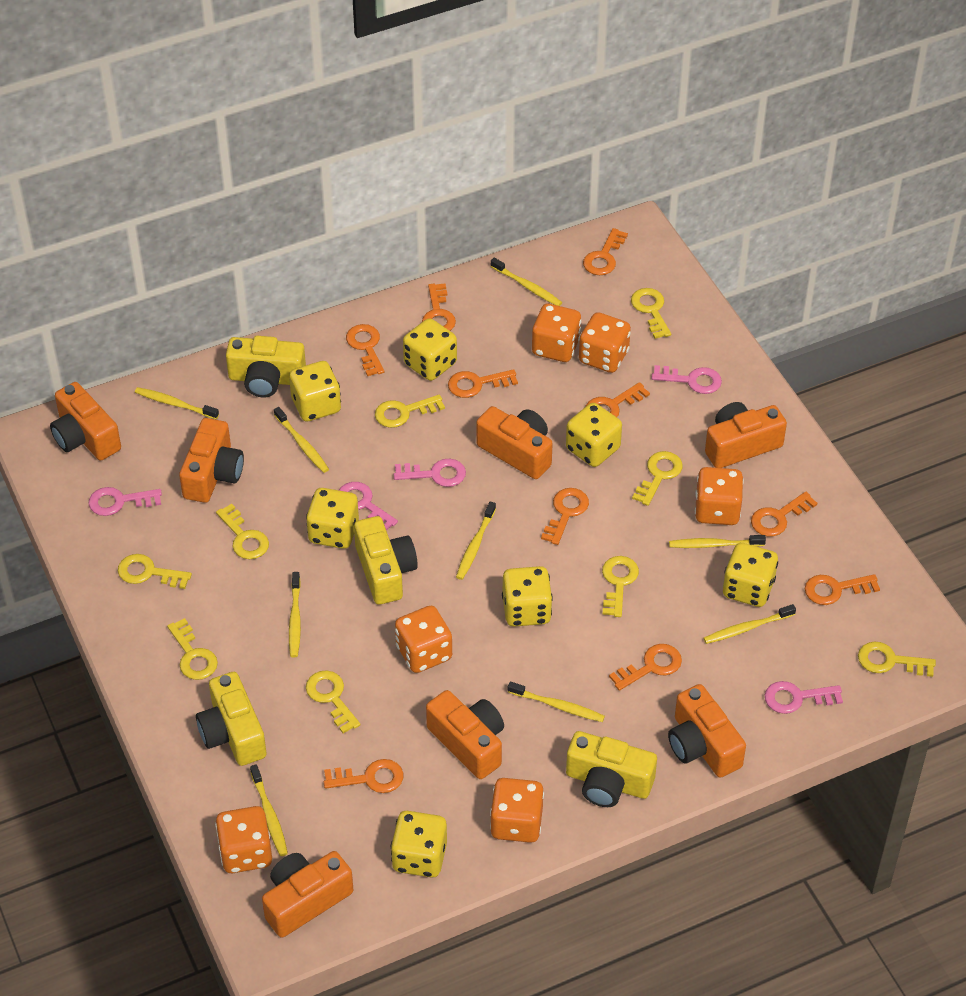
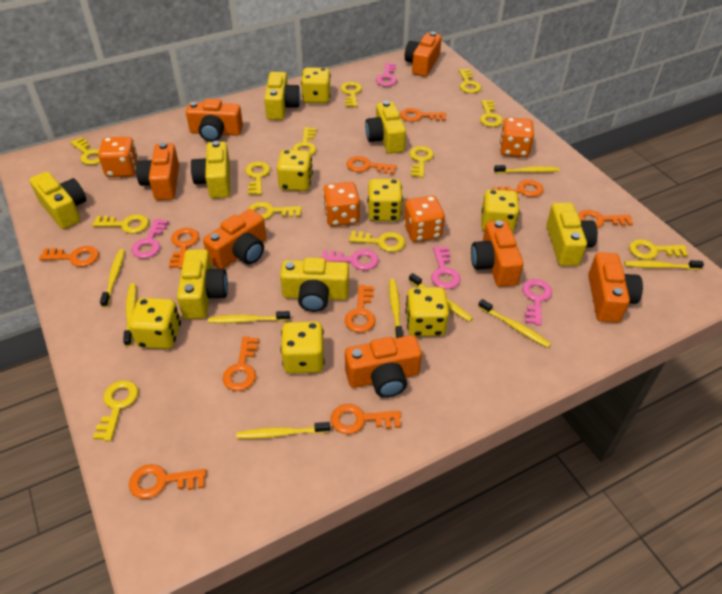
orange dice: 6 -> 4
yellow camera: 4 -> 7
yellow key: 9 -> 12

